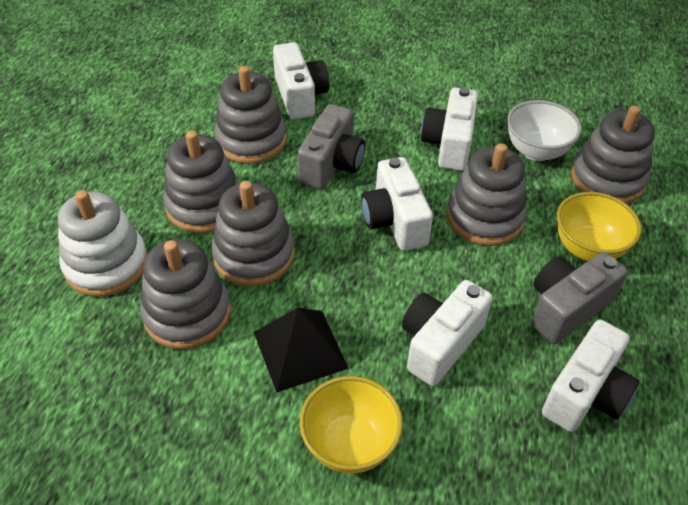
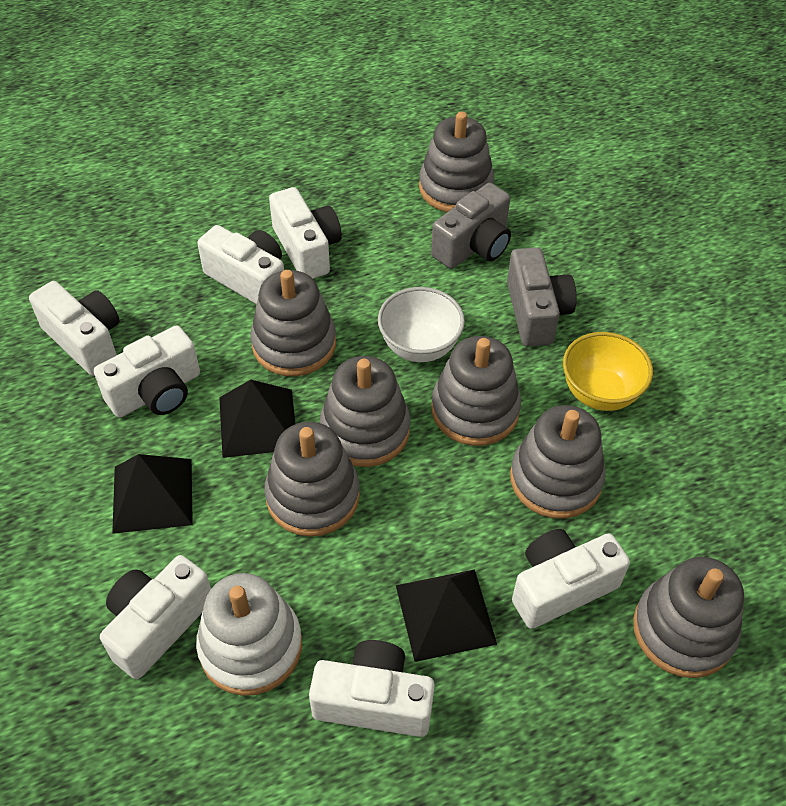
black pyramid: 1 -> 3
grey stacking toy: 6 -> 7
white camera: 5 -> 7
yellow bowl: 2 -> 1

